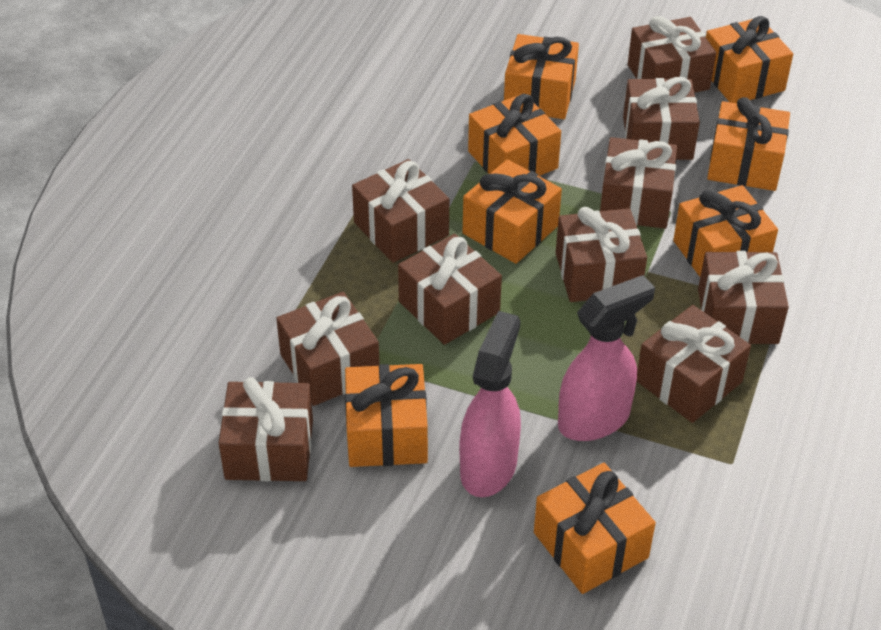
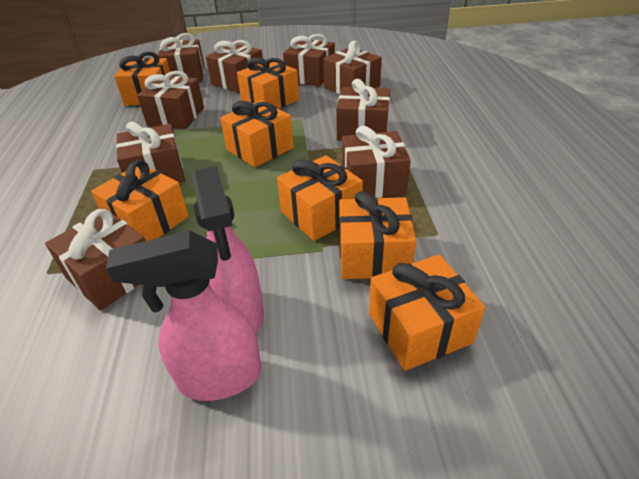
brown gift: 10 -> 9
orange gift: 8 -> 7

